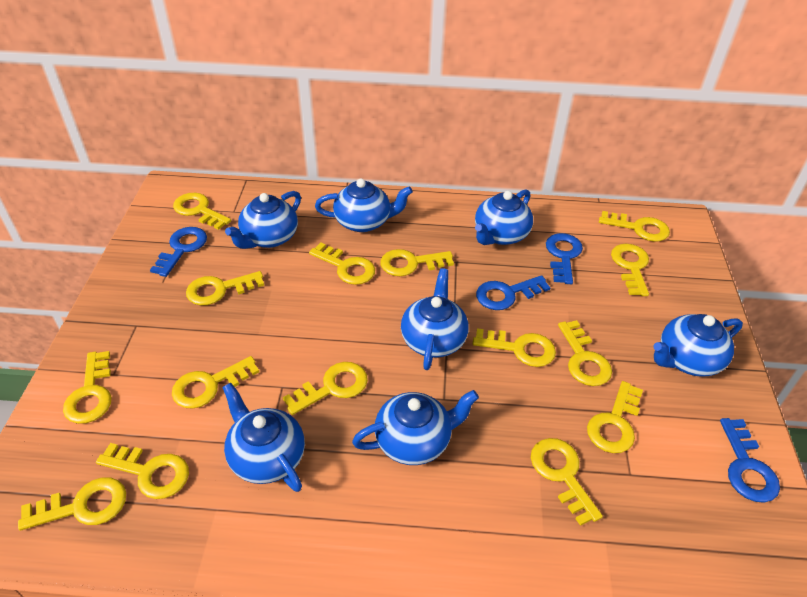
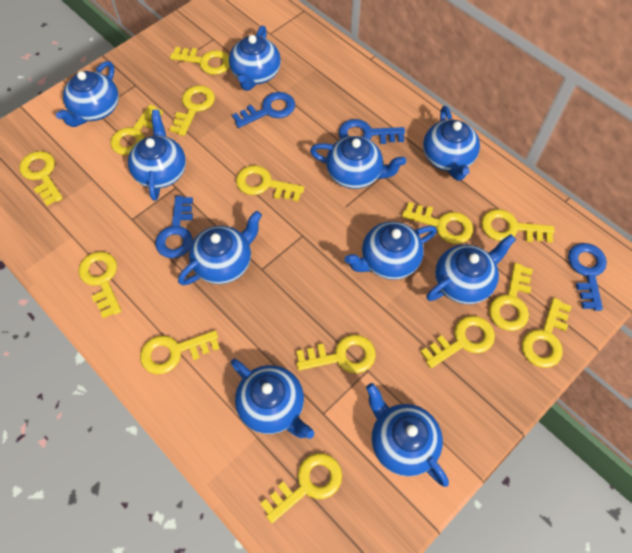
blue teapot: 7 -> 10
yellow key: 15 -> 14

